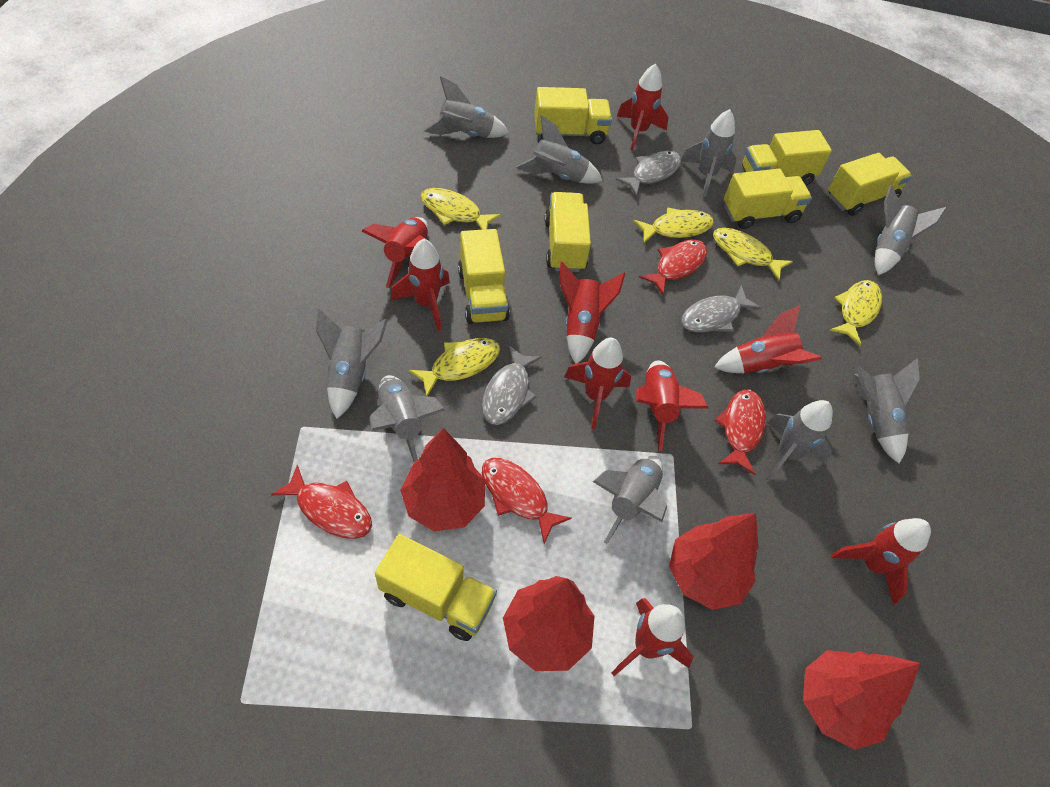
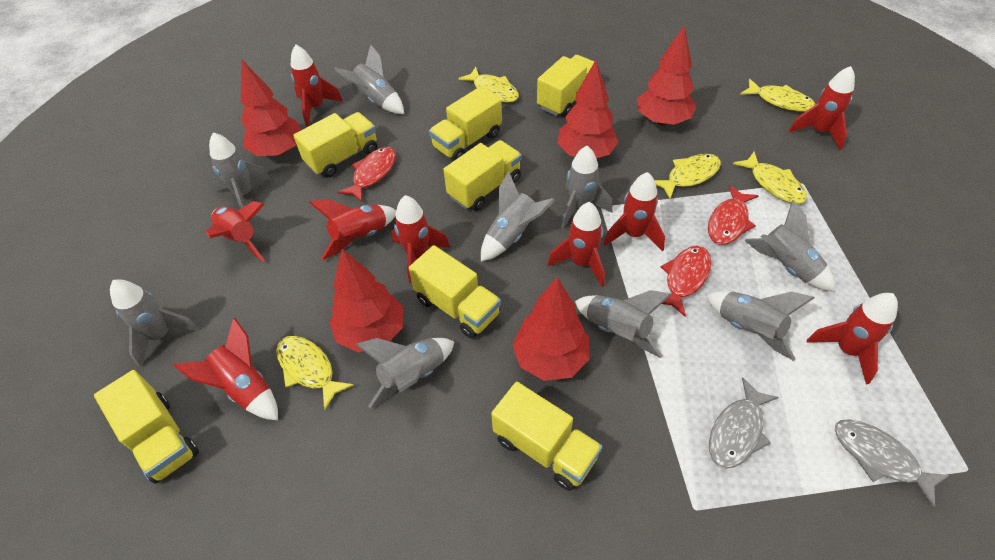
grey fish: 3 -> 2
red fish: 4 -> 3
red tree: 4 -> 5

